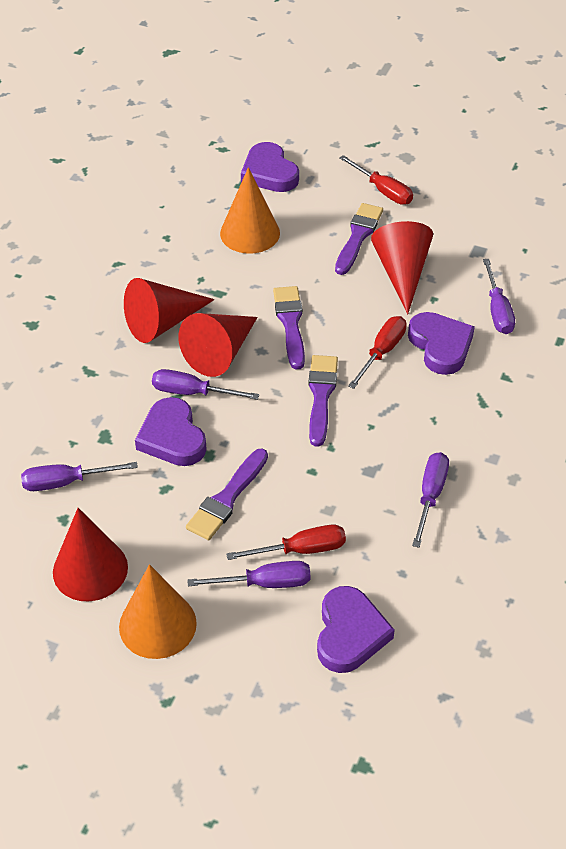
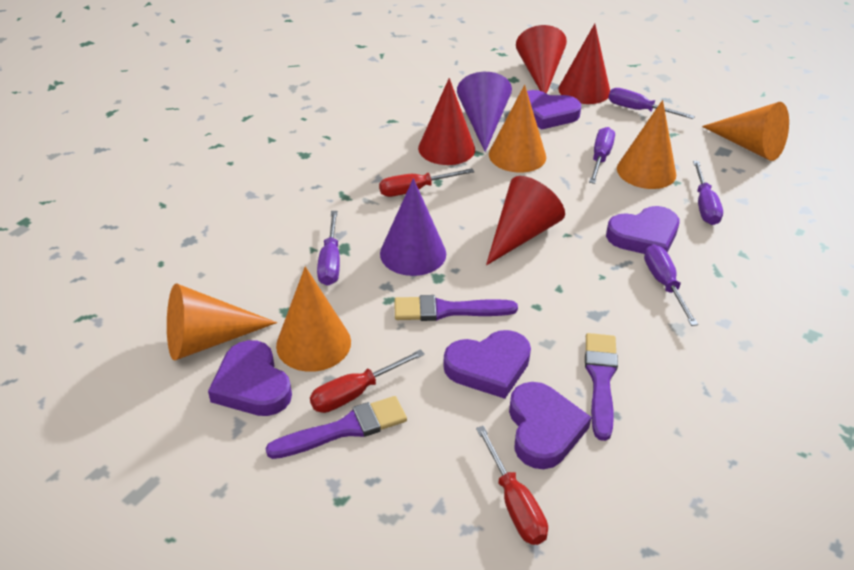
orange cone: 2 -> 5
purple brush: 4 -> 3
purple cone: 0 -> 2
purple heart: 4 -> 5

